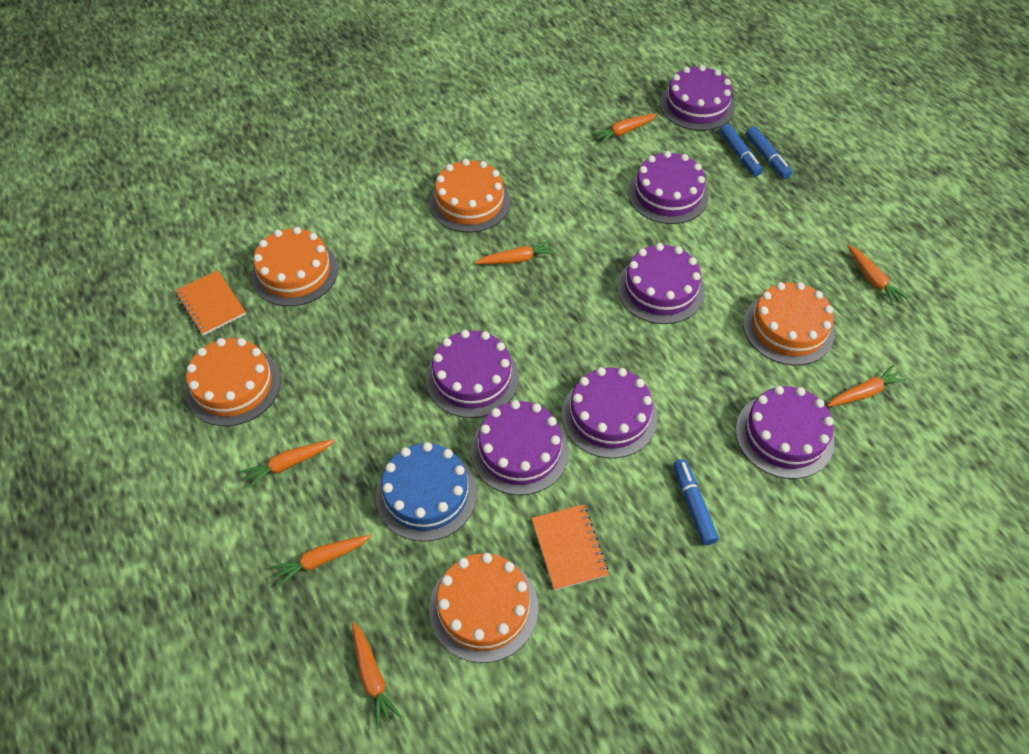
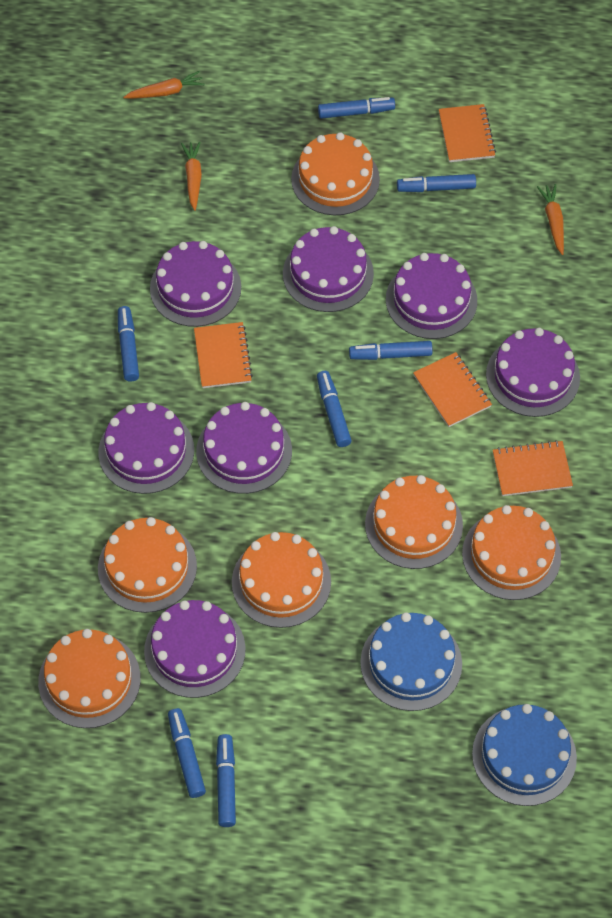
blue cake: 1 -> 2
blue marker: 3 -> 7
orange cake: 5 -> 6
orange carrot: 7 -> 3
orange notebook: 2 -> 4

